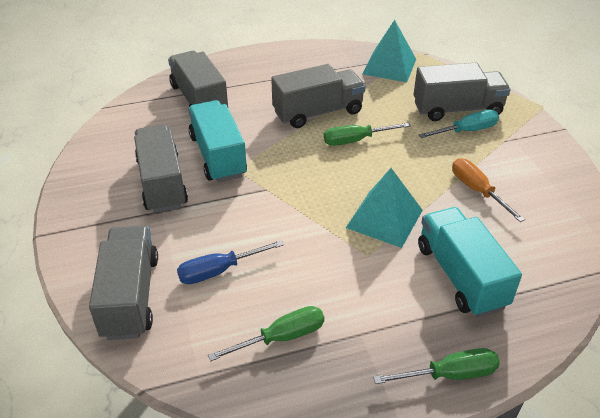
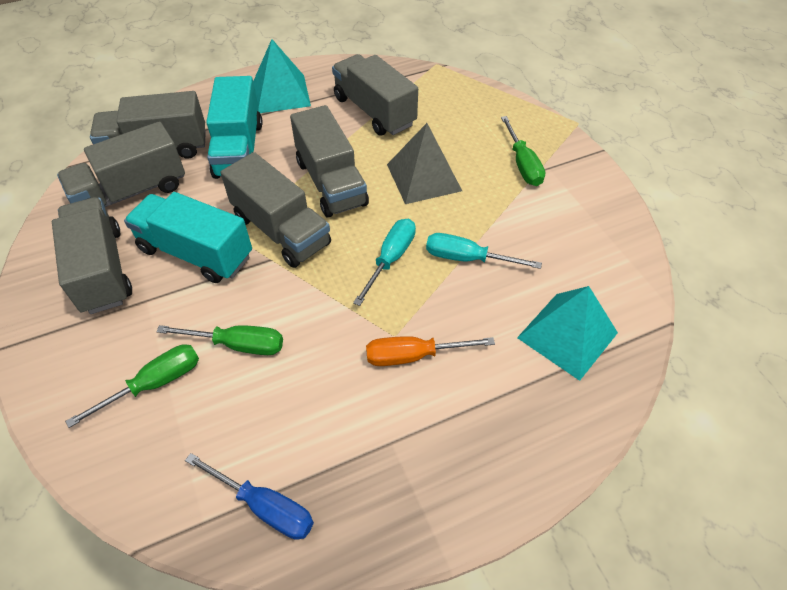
grey pyramid: 0 -> 1
grey truck: 5 -> 6
turquoise screwdriver: 1 -> 2

